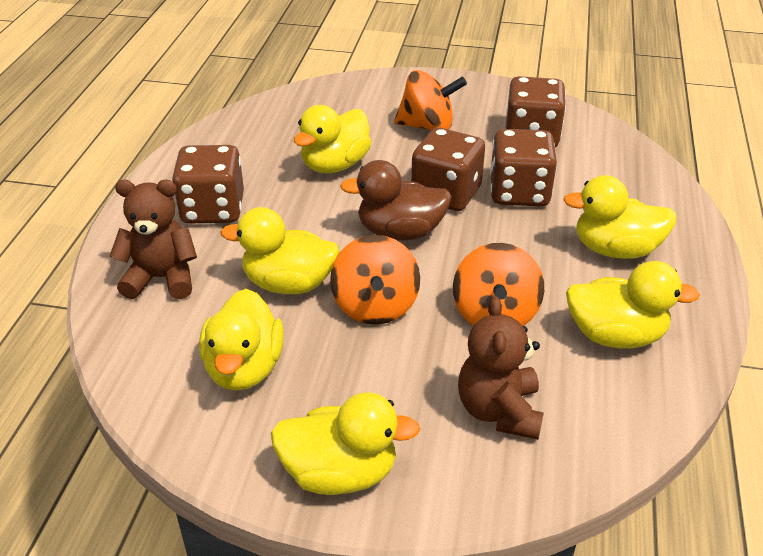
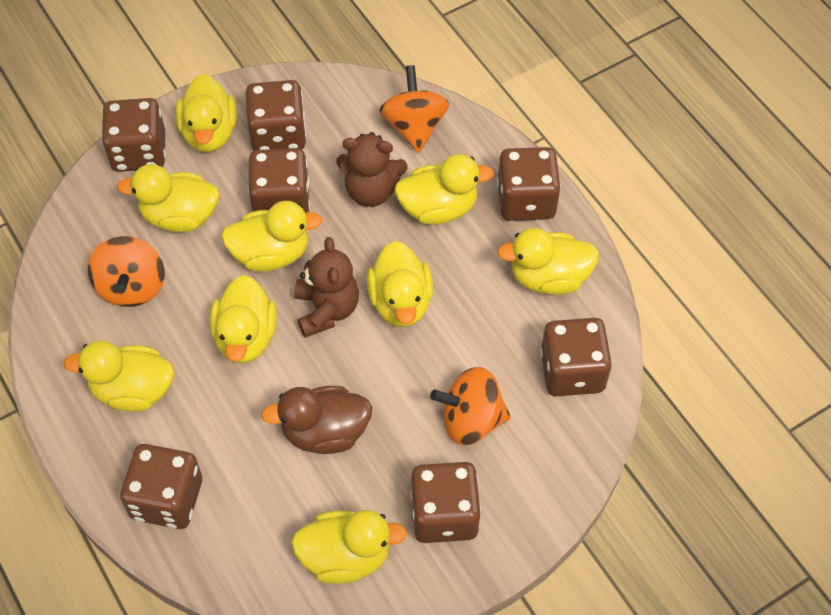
brown dice: 4 -> 7
yellow duck: 6 -> 9

